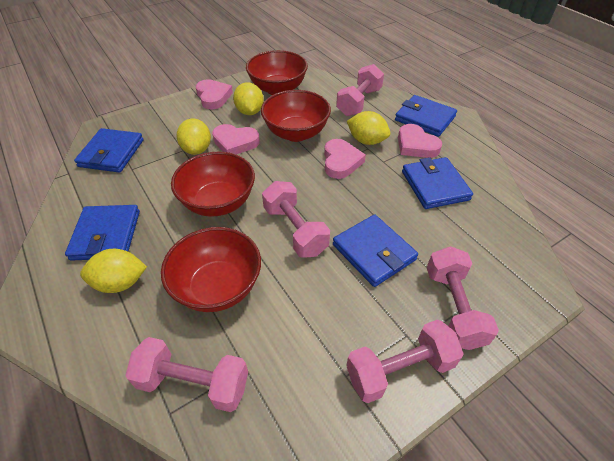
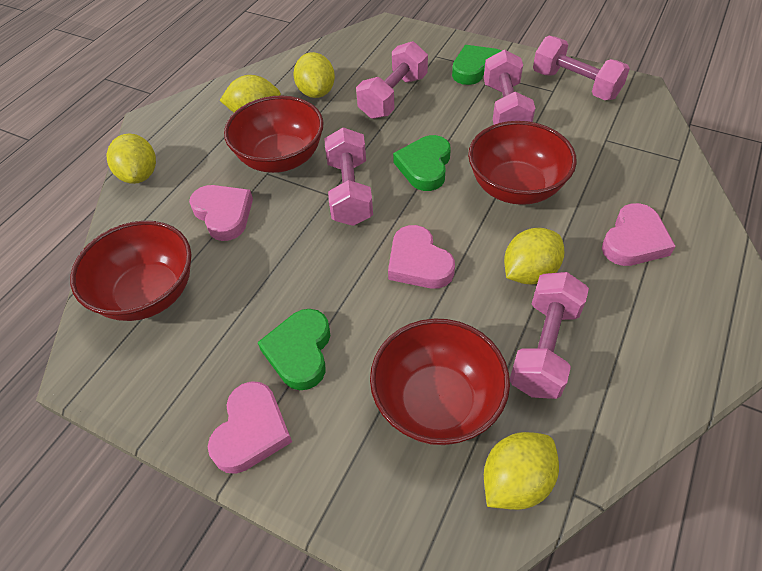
blue wallet: 5 -> 0
green heart: 0 -> 3
yellow lemon: 4 -> 5

